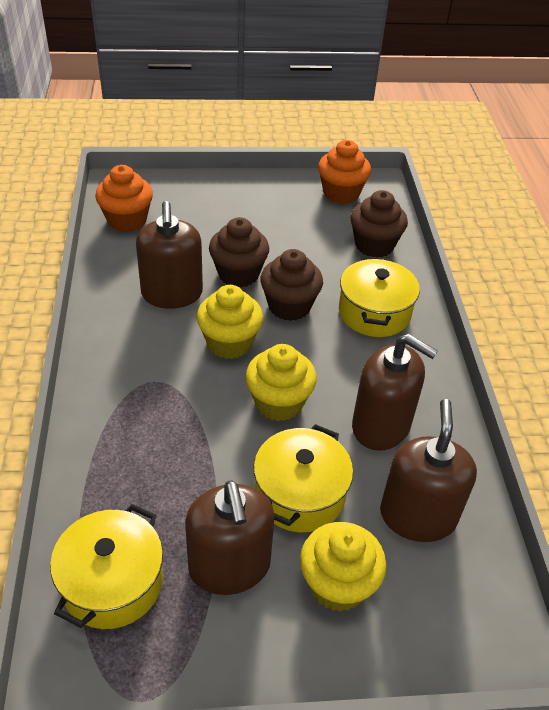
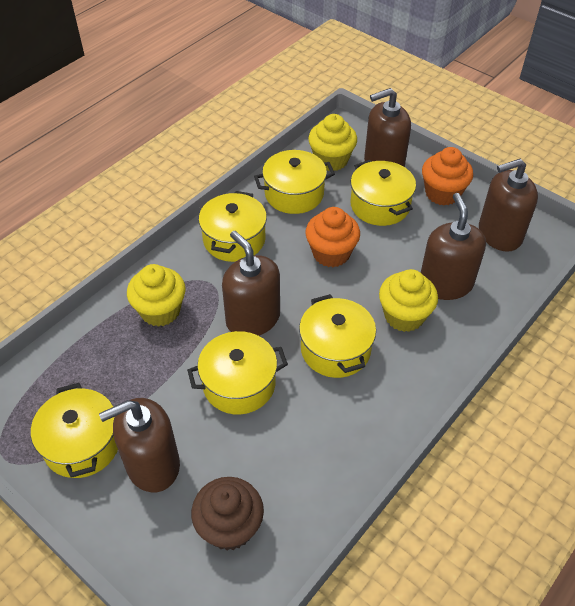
brown cupcake: 3 -> 1
brown soap dispenser: 4 -> 5
yellow pot: 3 -> 6

